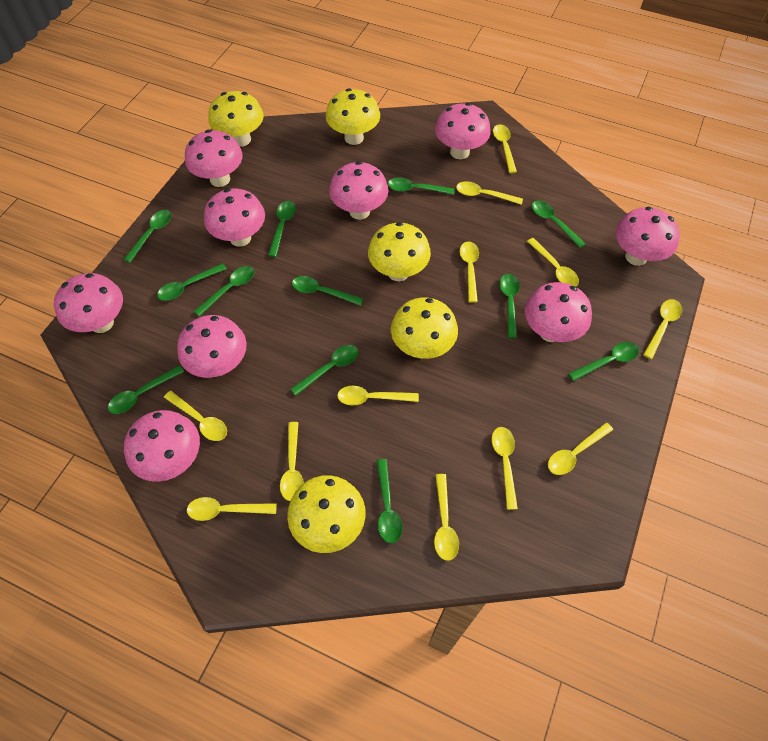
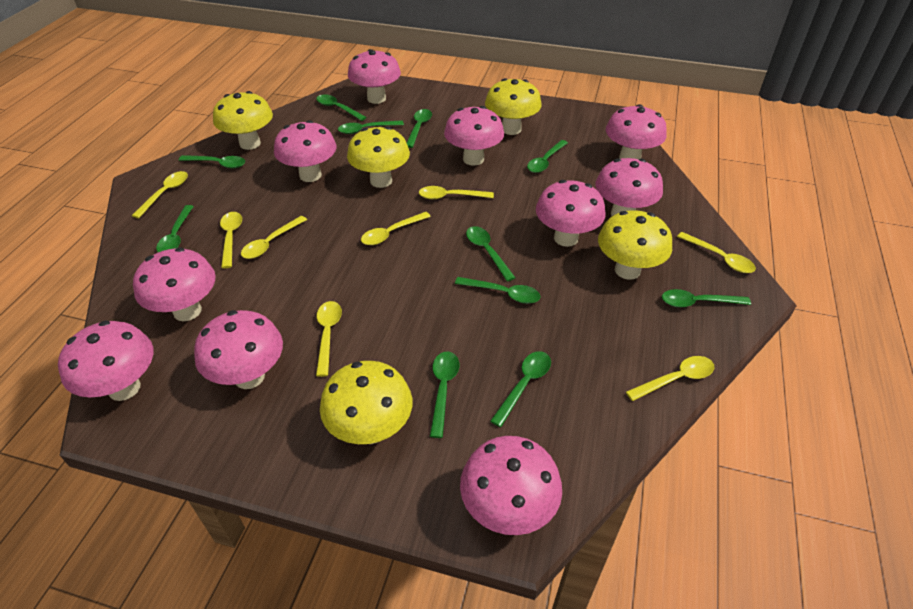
green spoon: 12 -> 11
pink mushroom: 9 -> 10
yellow spoon: 12 -> 8

